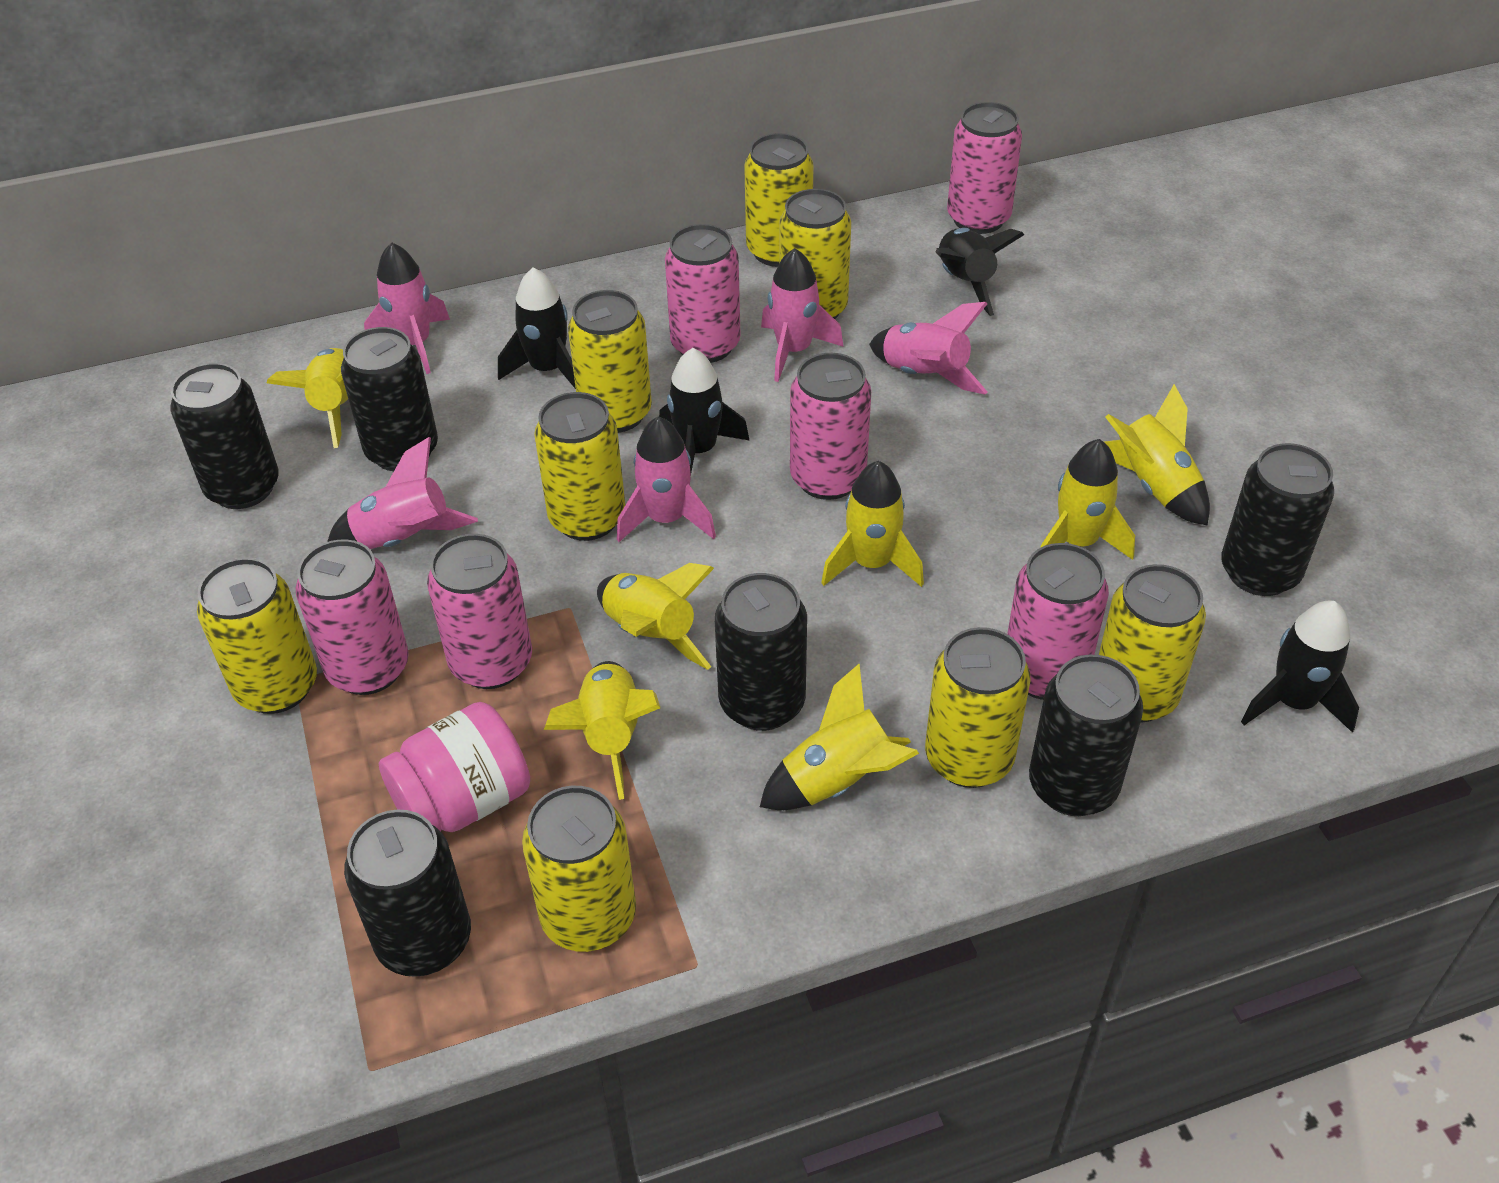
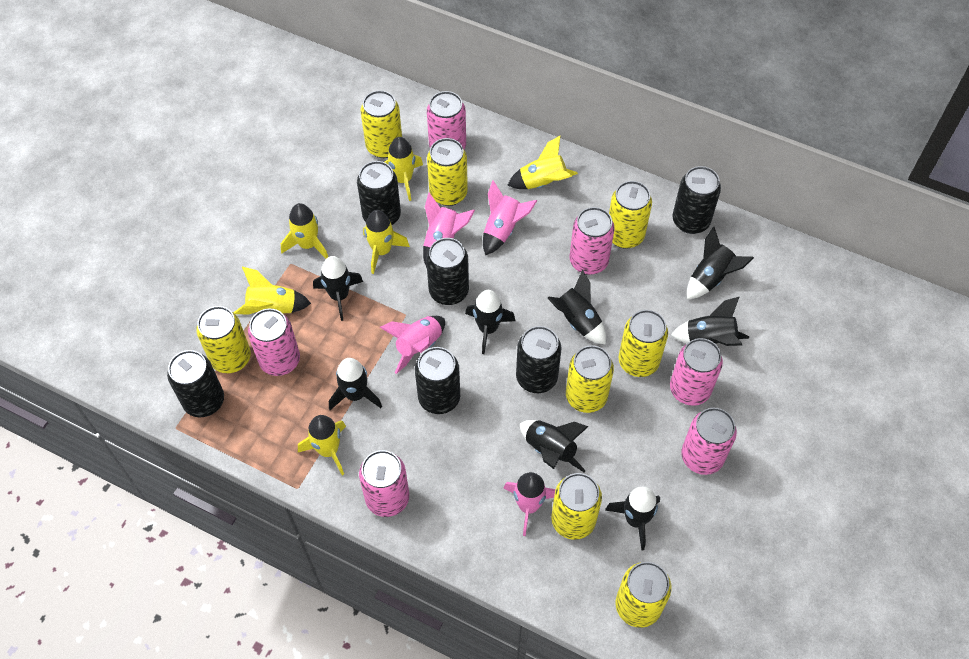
black rocket: 4 -> 8
pink jar: 1 -> 0
pink rocket: 5 -> 4
yellow rocket: 7 -> 6

